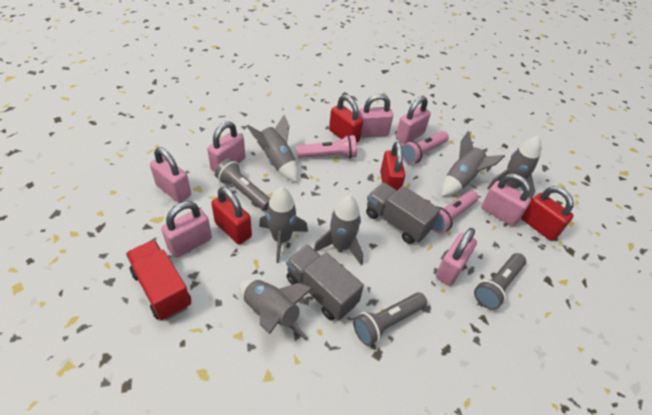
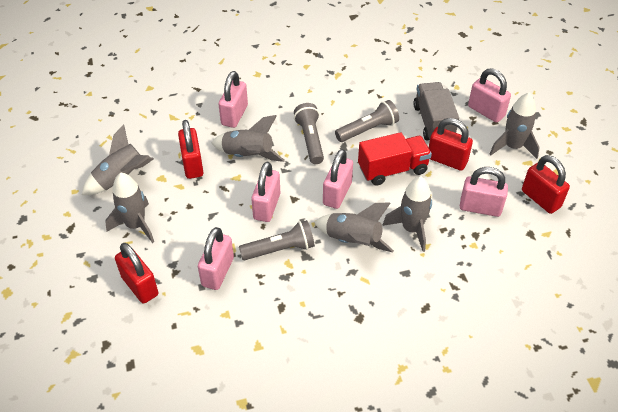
grey truck: 2 -> 1
pink flashlight: 3 -> 0
pink padlock: 7 -> 6

